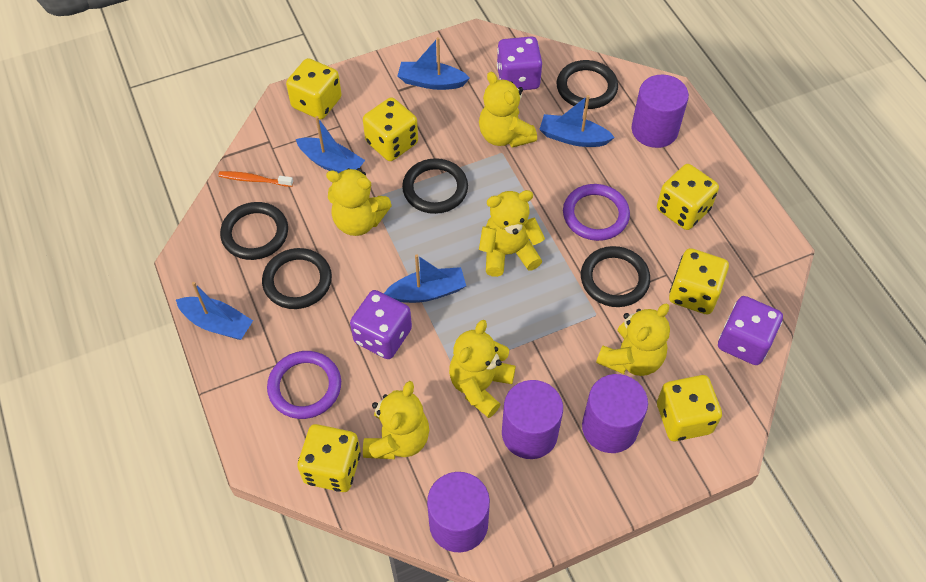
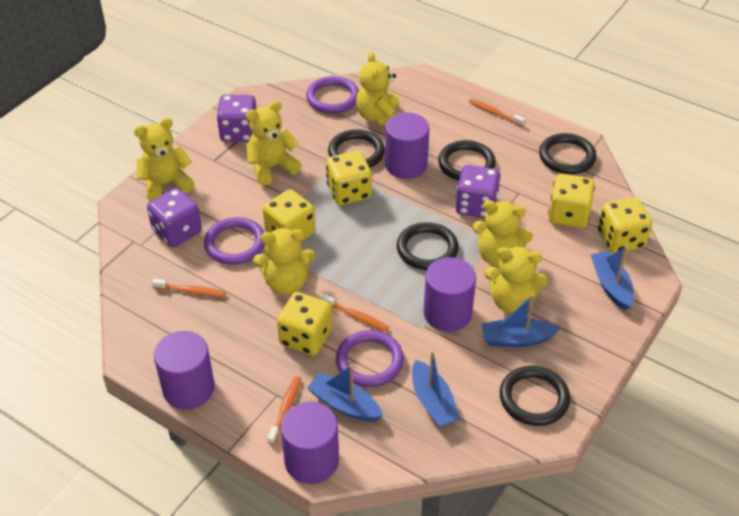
blue boat: 5 -> 4
orange toothbrush: 1 -> 4
purple ring: 2 -> 3
yellow dice: 6 -> 5

